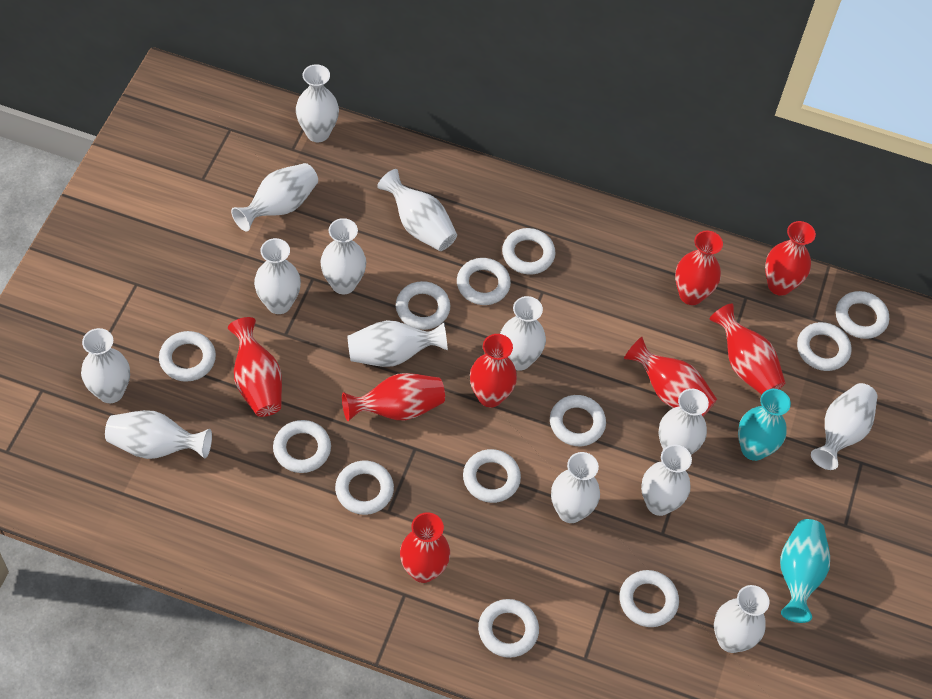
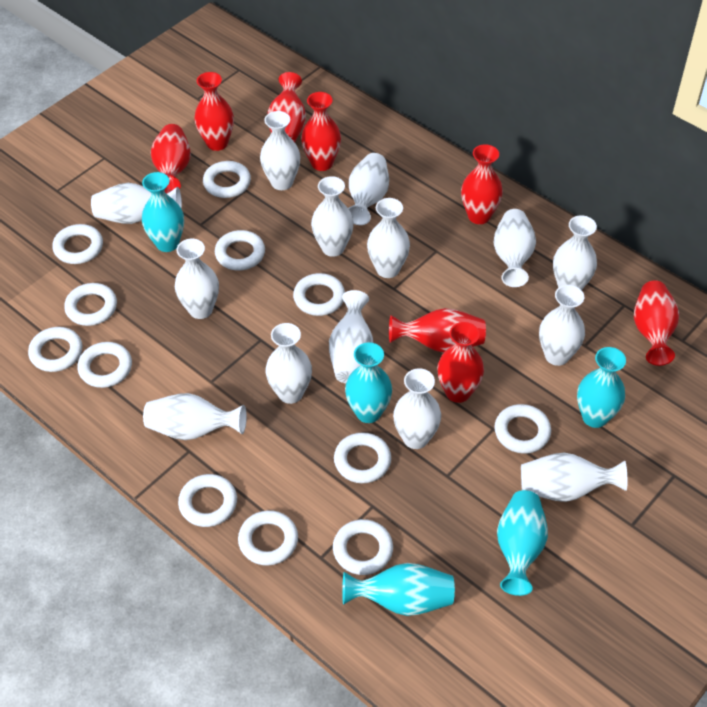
turquoise vase: 2 -> 5

